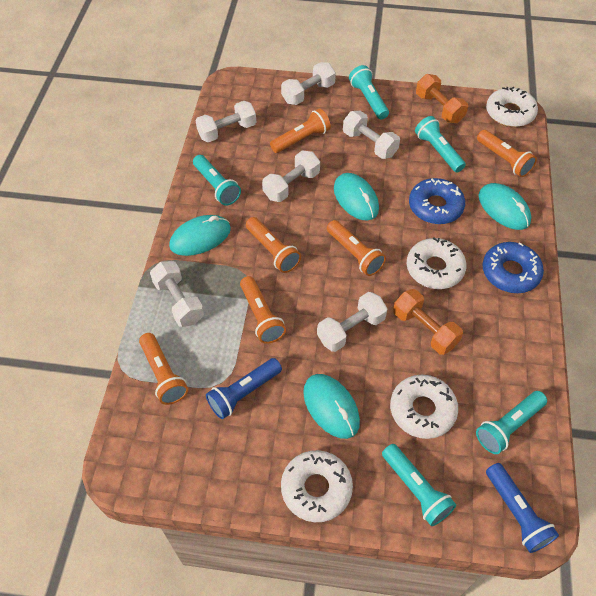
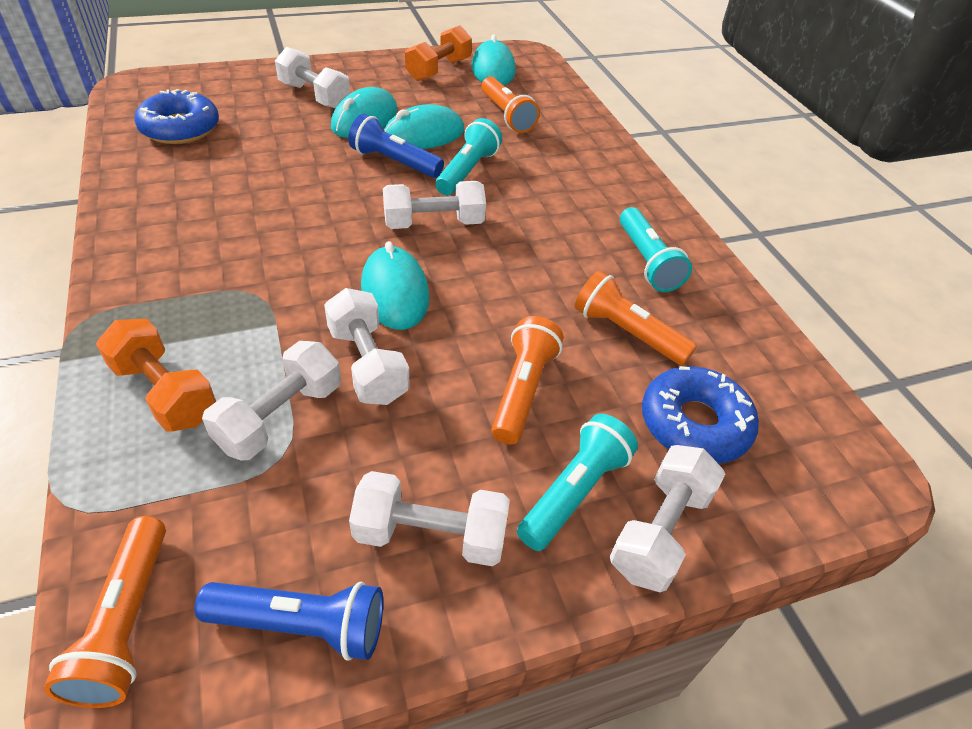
orange flashlight: 6 -> 4
turquoise flashlight: 5 -> 3
white donut: 4 -> 0

